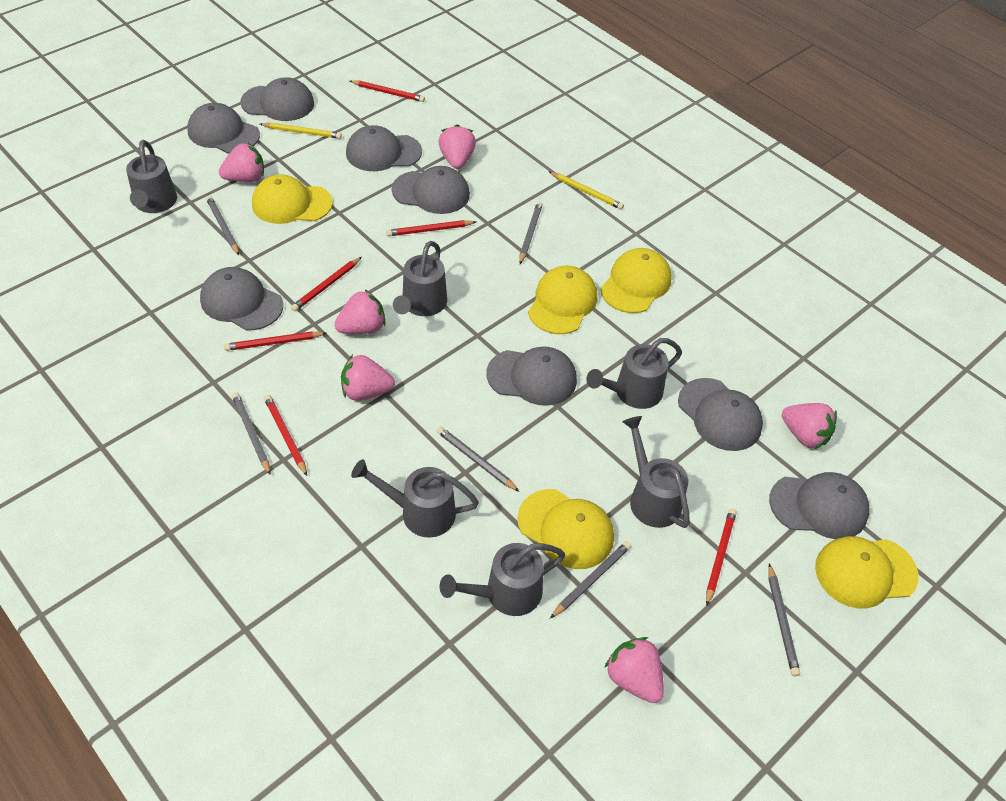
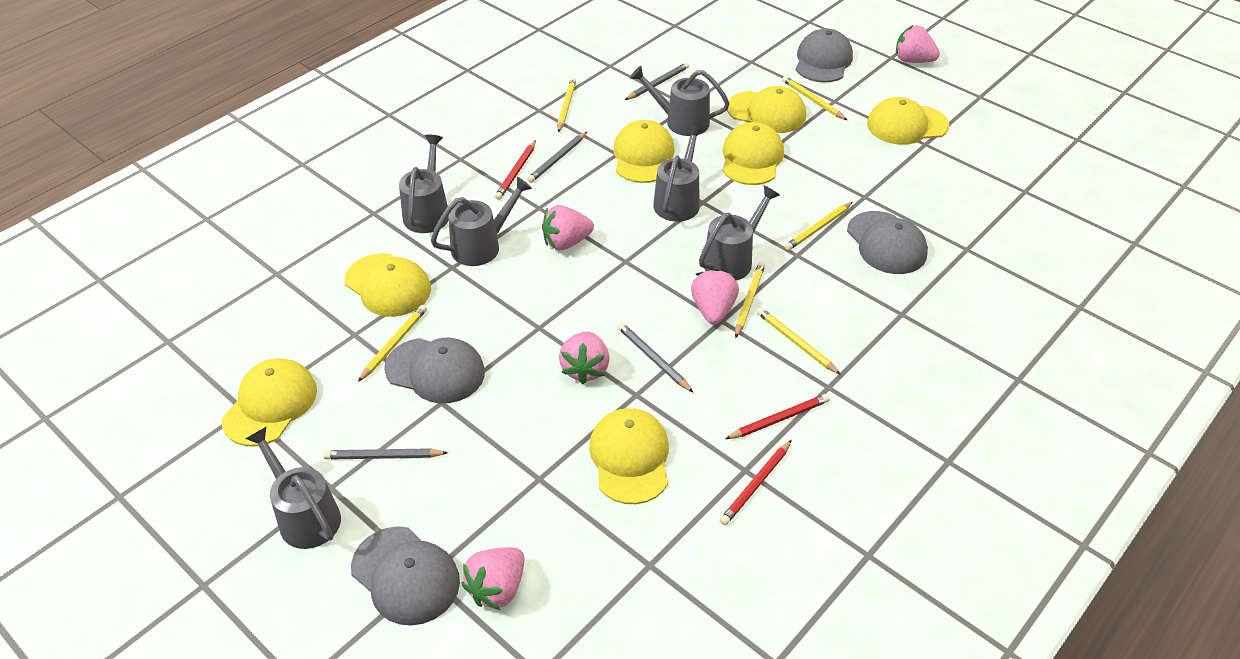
grey cap: 8 -> 4
grey pencil: 6 -> 4
pink strawberry: 6 -> 5
red pencil: 6 -> 3
yellow cap: 5 -> 7
yellow pencil: 2 -> 6

